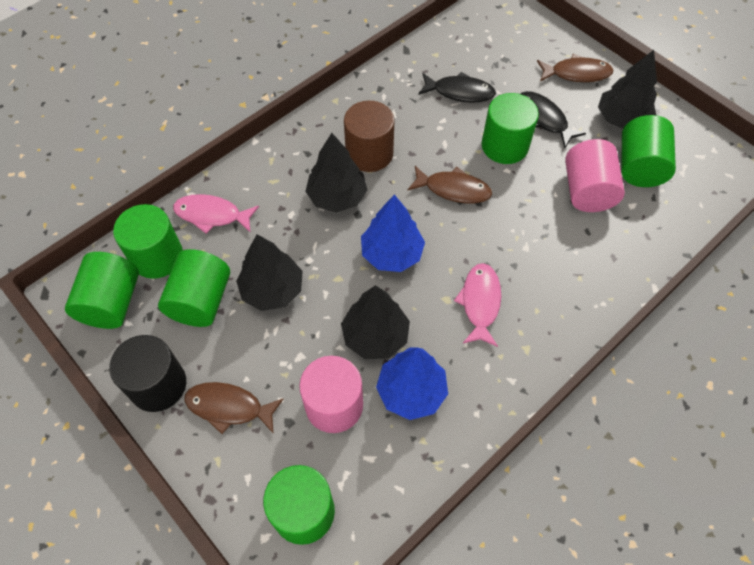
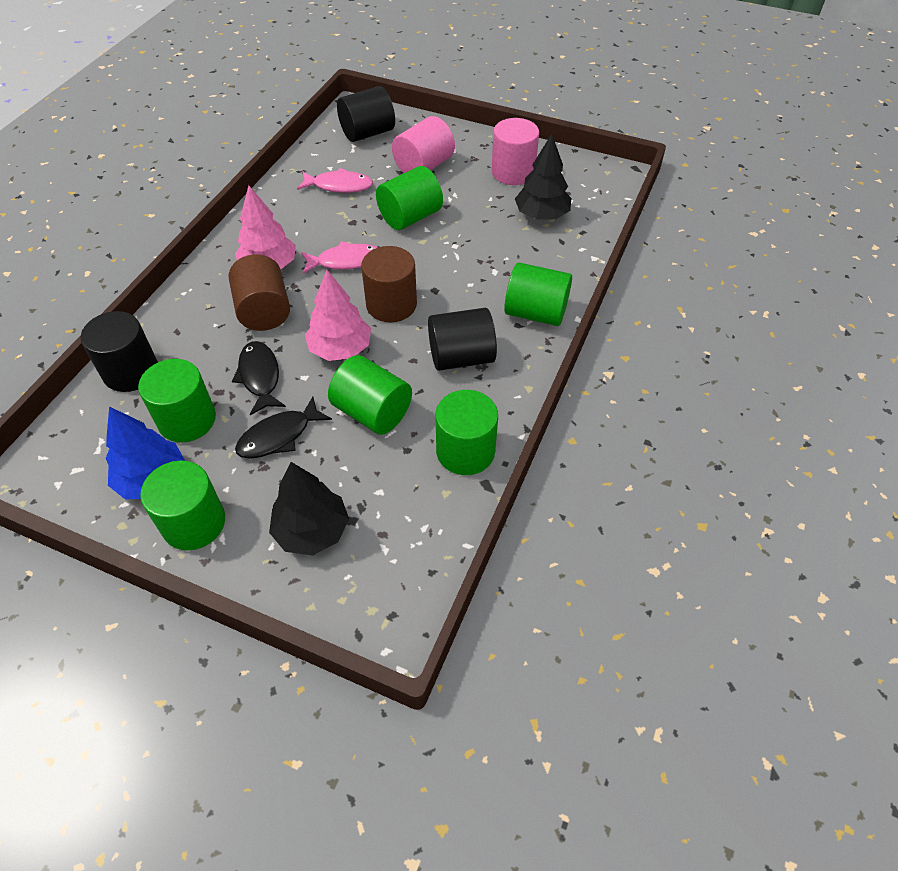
black cylinder: 1 -> 3
black tree: 4 -> 2
blue tree: 2 -> 1
brown cylinder: 1 -> 2
brown fish: 3 -> 0
pink tree: 0 -> 2

